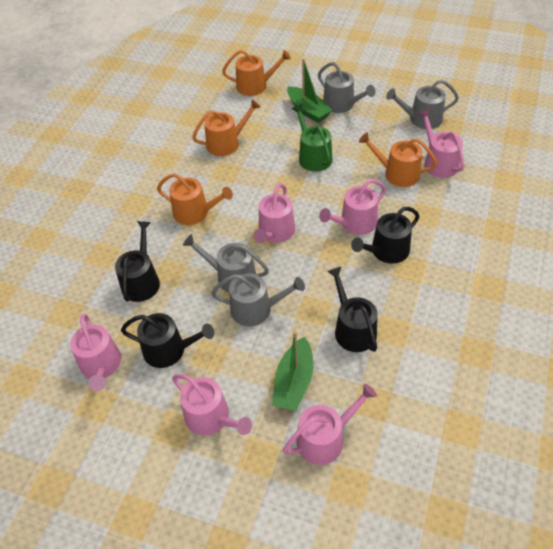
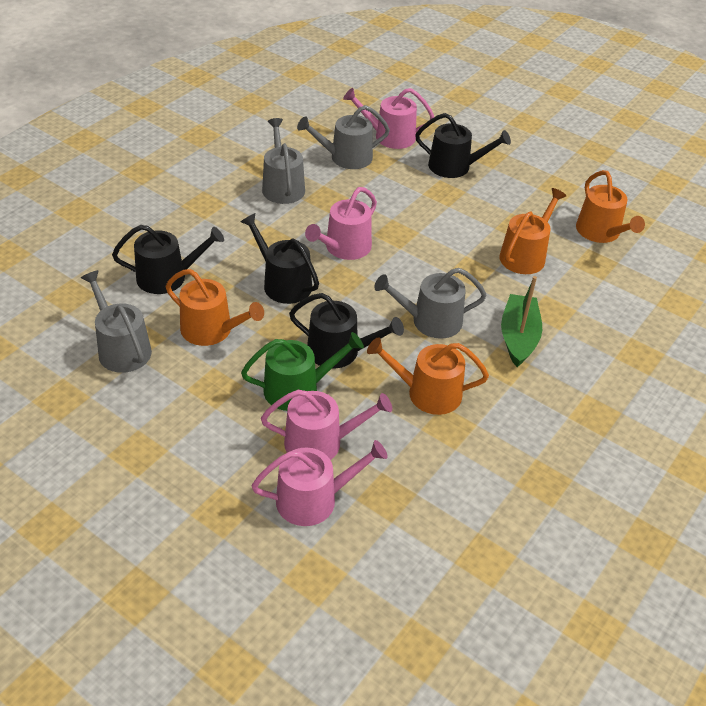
green boat: 2 -> 1
pink watering can: 6 -> 4

